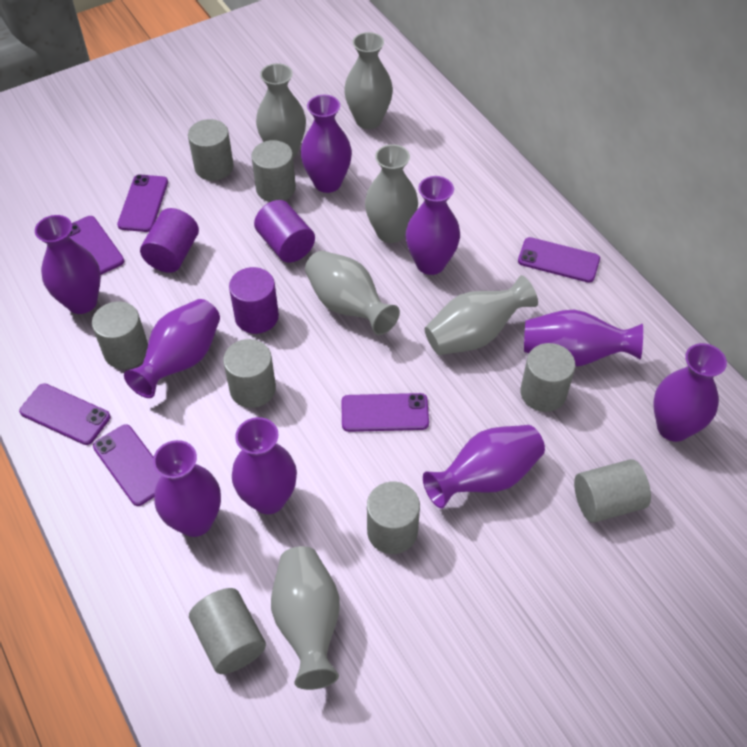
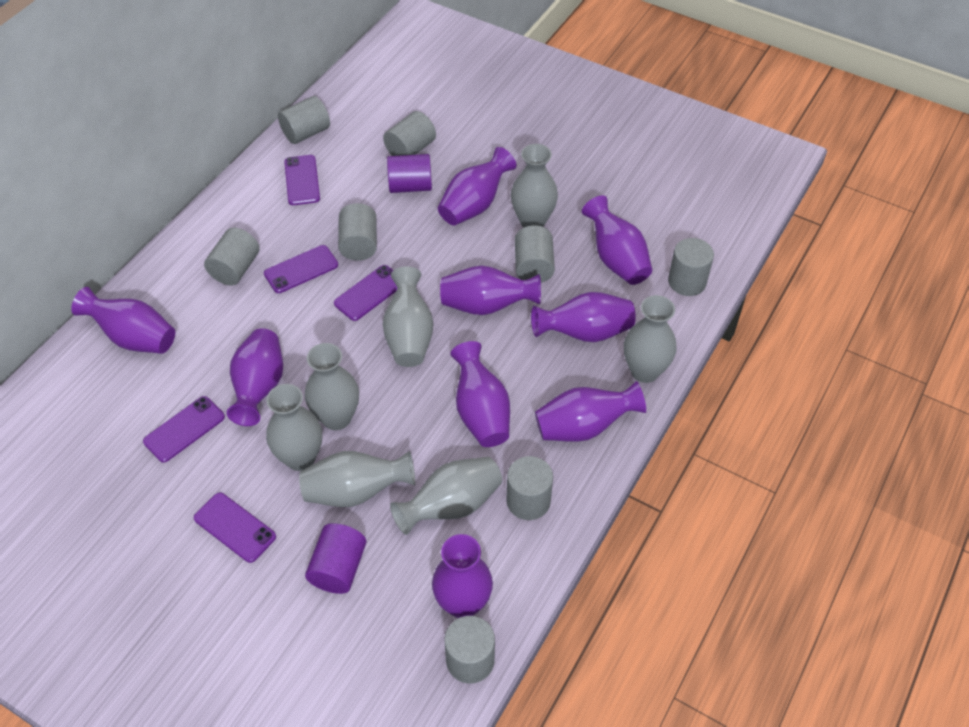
grey vase: 6 -> 7
purple cylinder: 3 -> 2
purple phone: 6 -> 5

